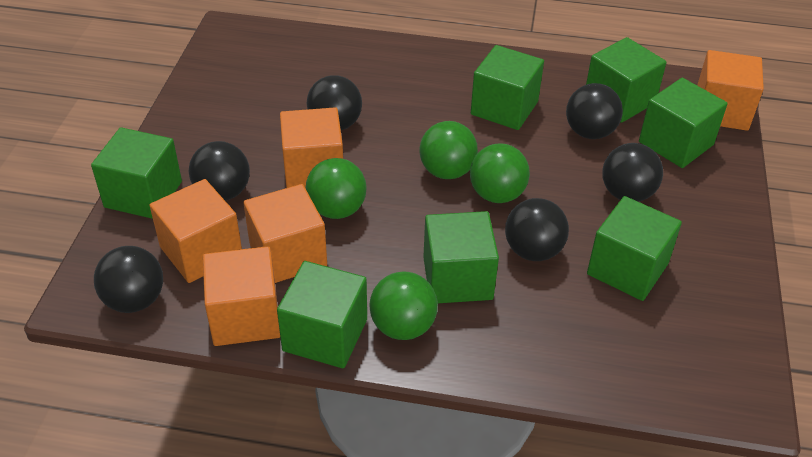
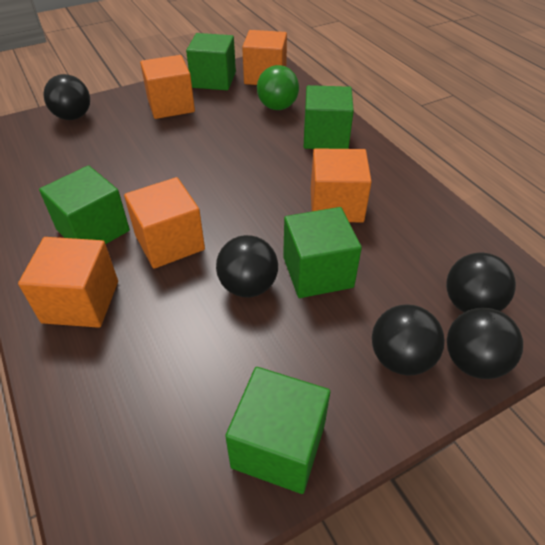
black ball: 6 -> 5
green ball: 4 -> 1
green cube: 7 -> 5

